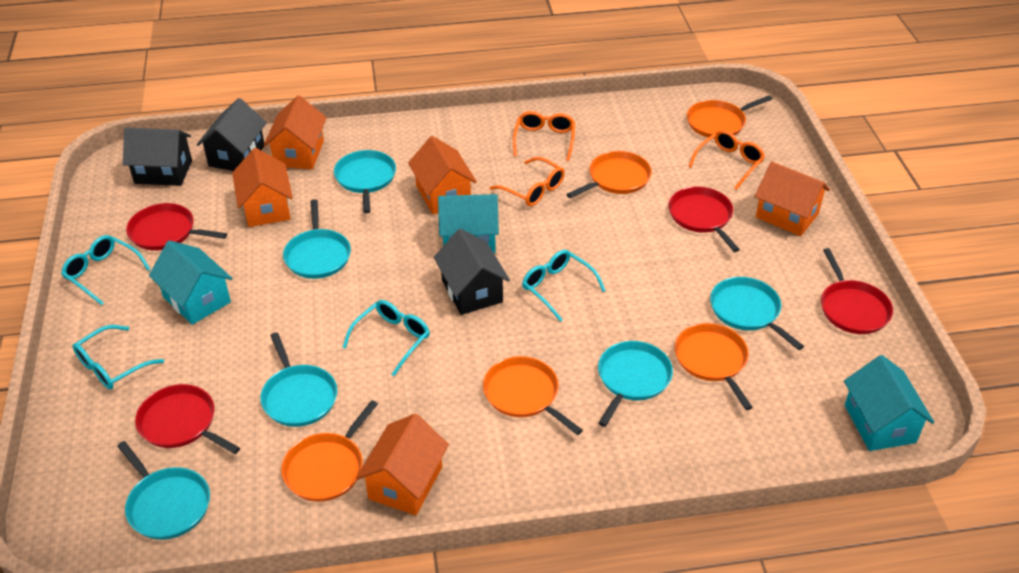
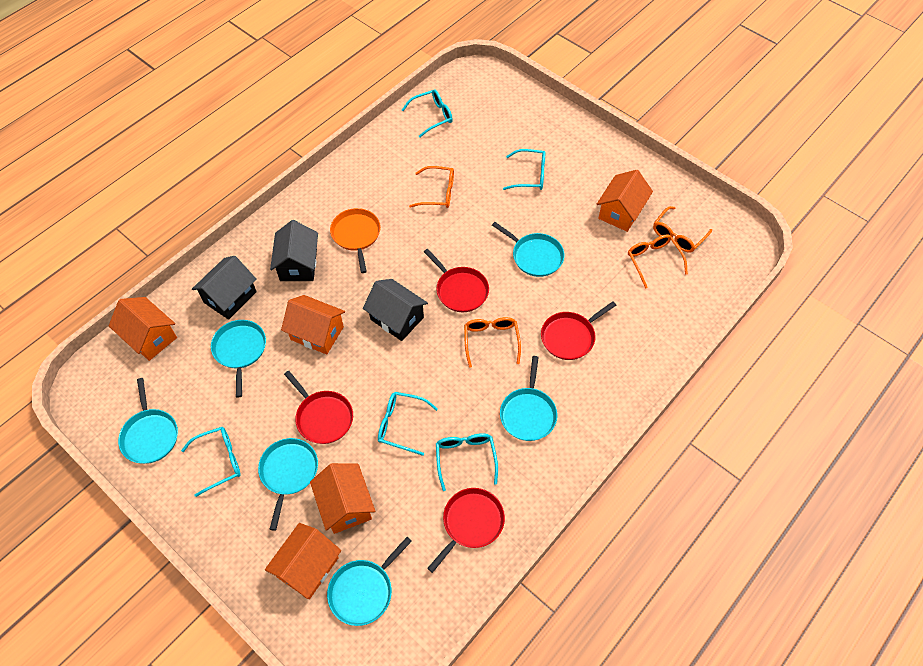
orange glasses: 3 -> 4
orange pan: 5 -> 1
turquoise glasses: 4 -> 5
turquoise house: 3 -> 0

